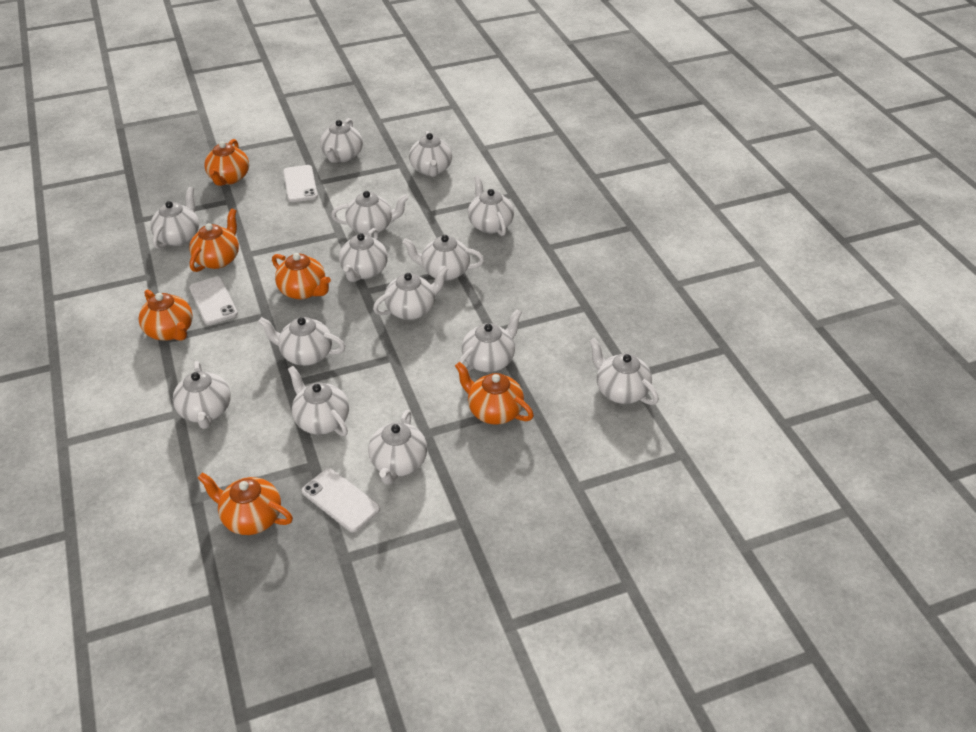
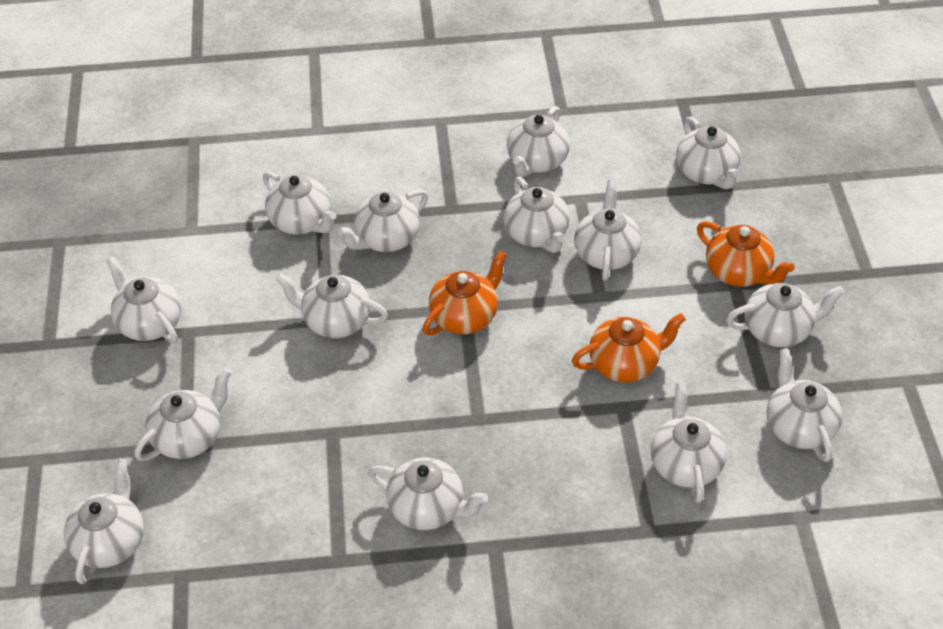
orange teapot: 6 -> 3
white phone: 3 -> 0

